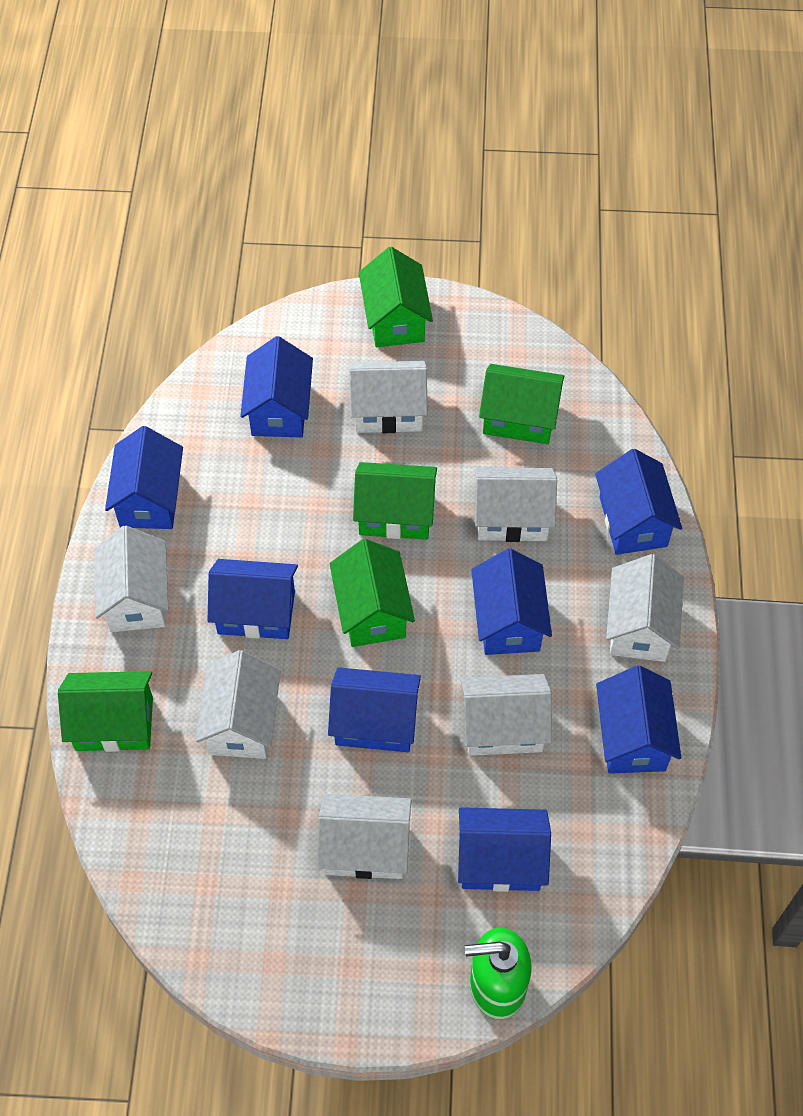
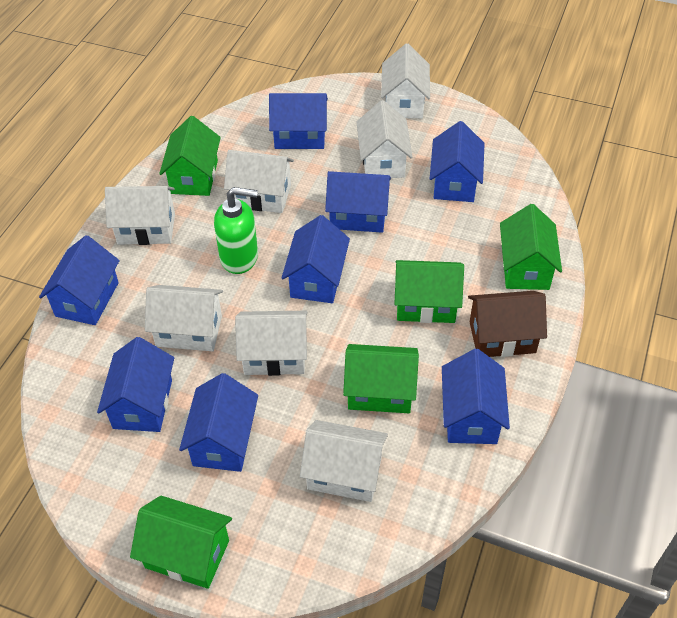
brown house: 0 -> 1

